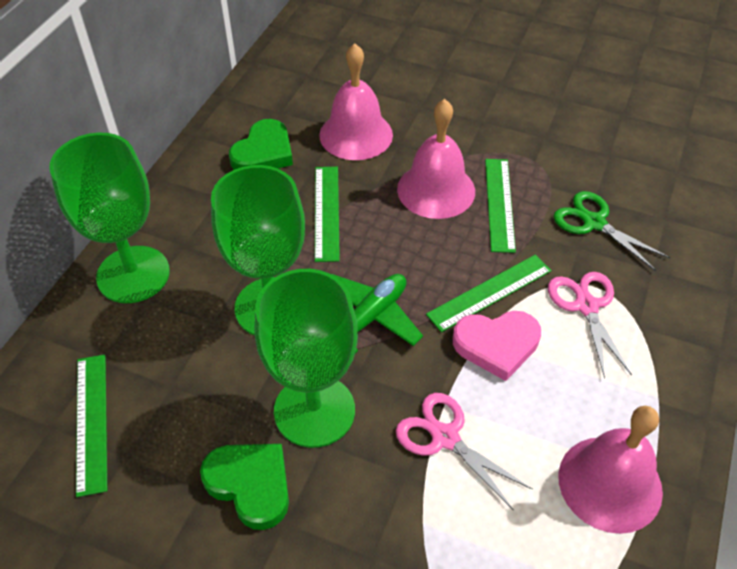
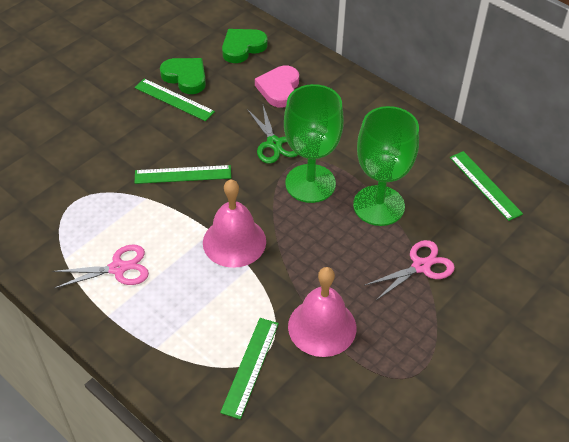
green goblet: 3 -> 2
green plane: 1 -> 0
pink bell: 3 -> 2

